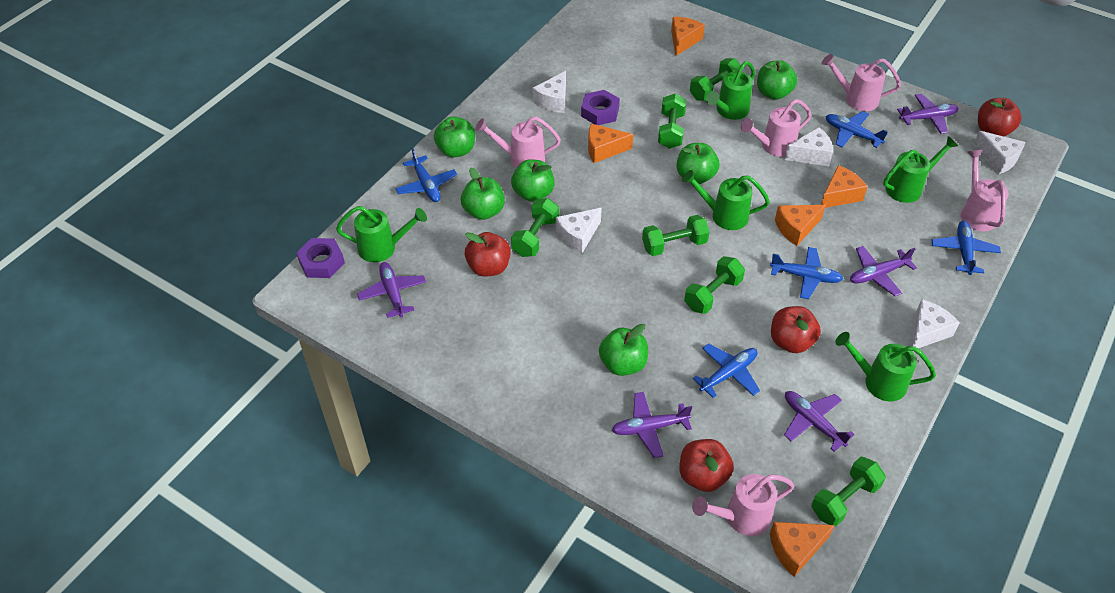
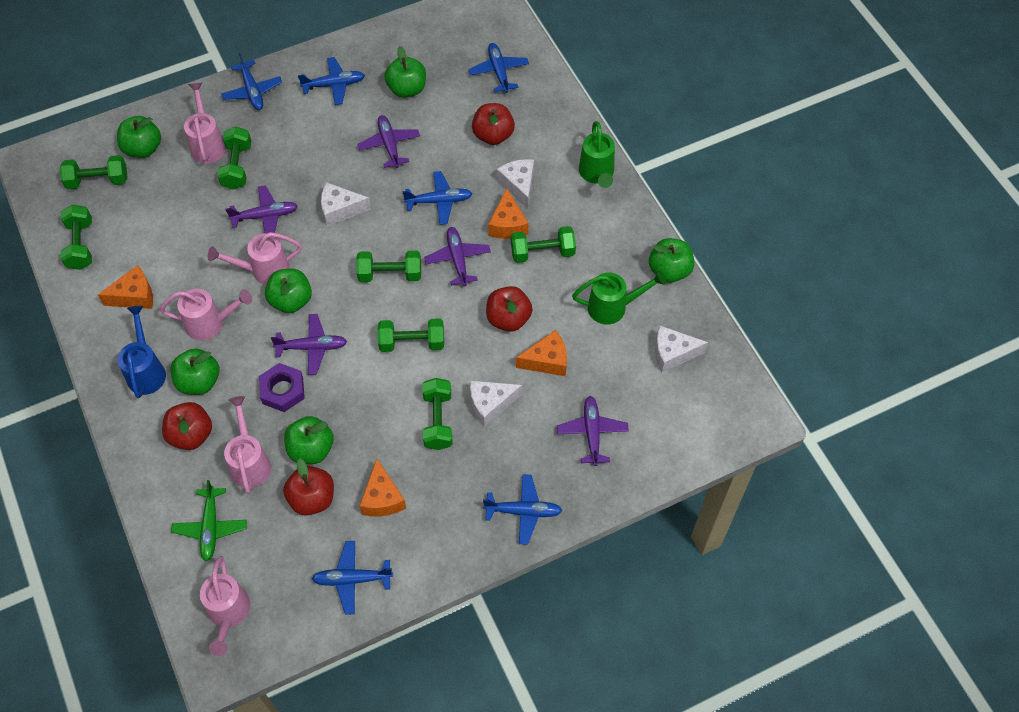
blue plane: 5 -> 6
blue watering can: 0 -> 1
green dumbbell: 6 -> 7
green plane: 0 -> 1
green watering can: 5 -> 2
orange cheese: 5 -> 4
purple nut: 2 -> 1
white cheese: 5 -> 4

